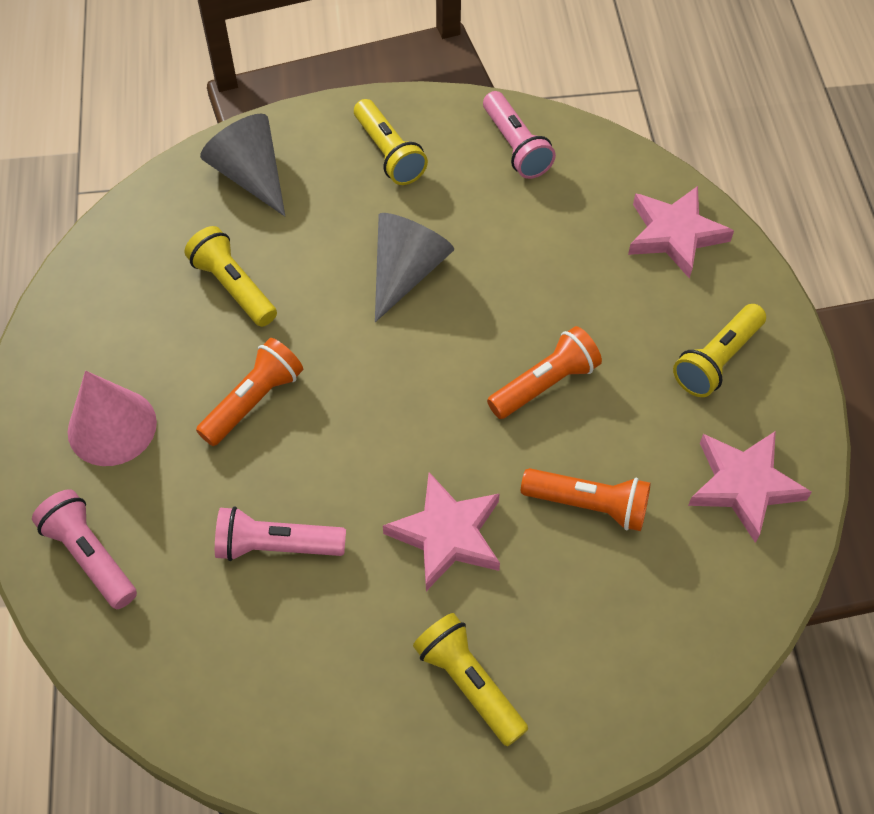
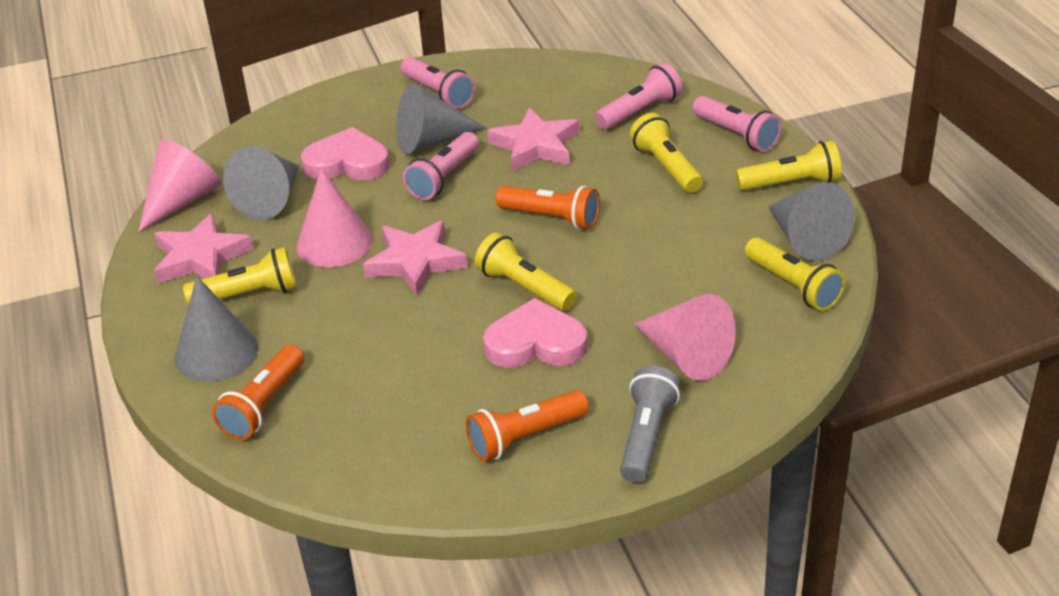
grey cone: 2 -> 4
grey flashlight: 0 -> 1
pink cone: 1 -> 3
pink flashlight: 3 -> 4
pink heart: 0 -> 2
yellow flashlight: 4 -> 5

